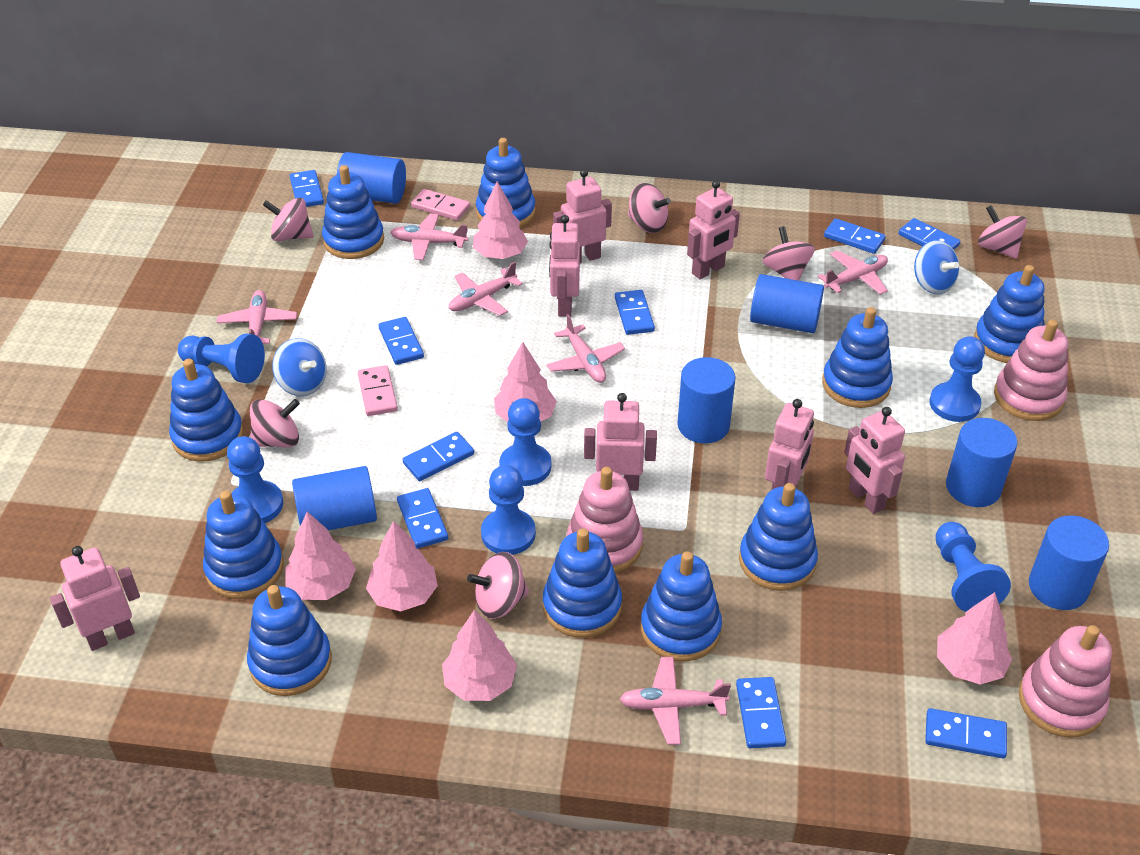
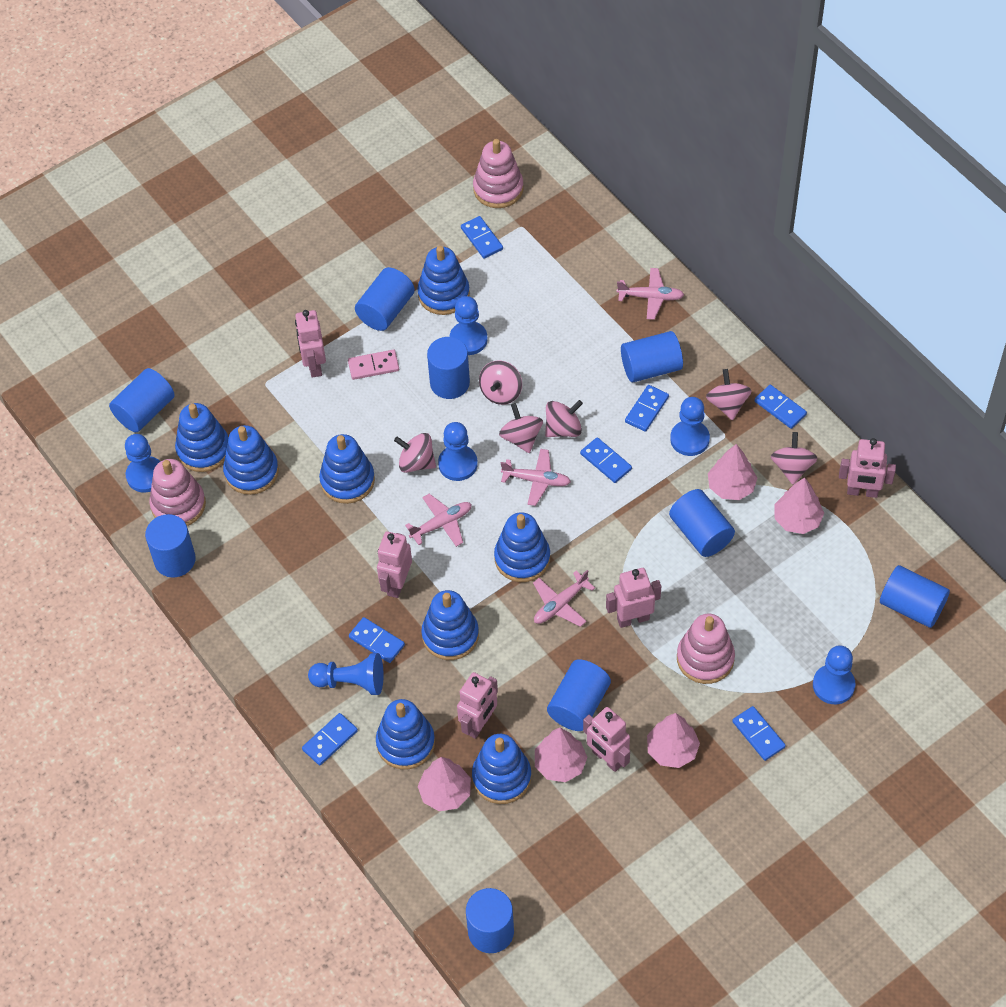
blue cylinder: 6 -> 9
blue domino: 9 -> 7
blue spinning top: 2 -> 0
blue stacking toy: 10 -> 8
pink domino: 2 -> 1
pink plane: 6 -> 4
pink robot: 7 -> 6
pink tree: 6 -> 5

